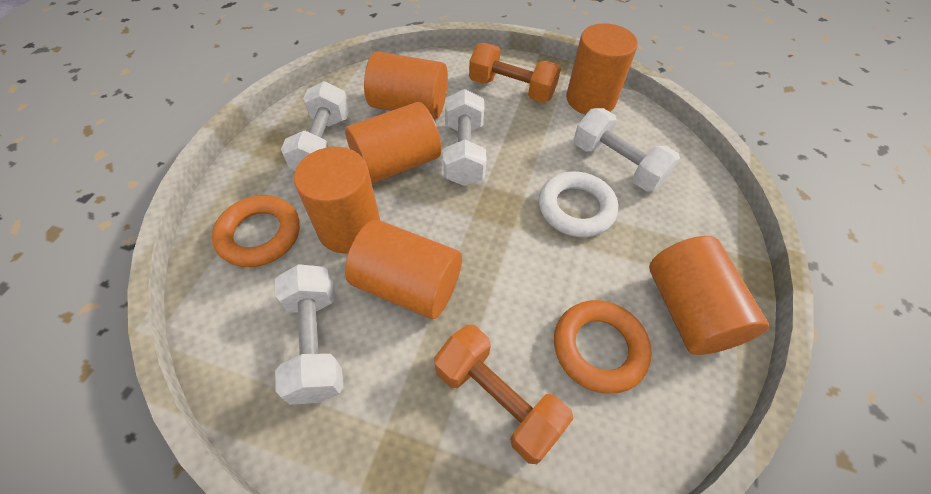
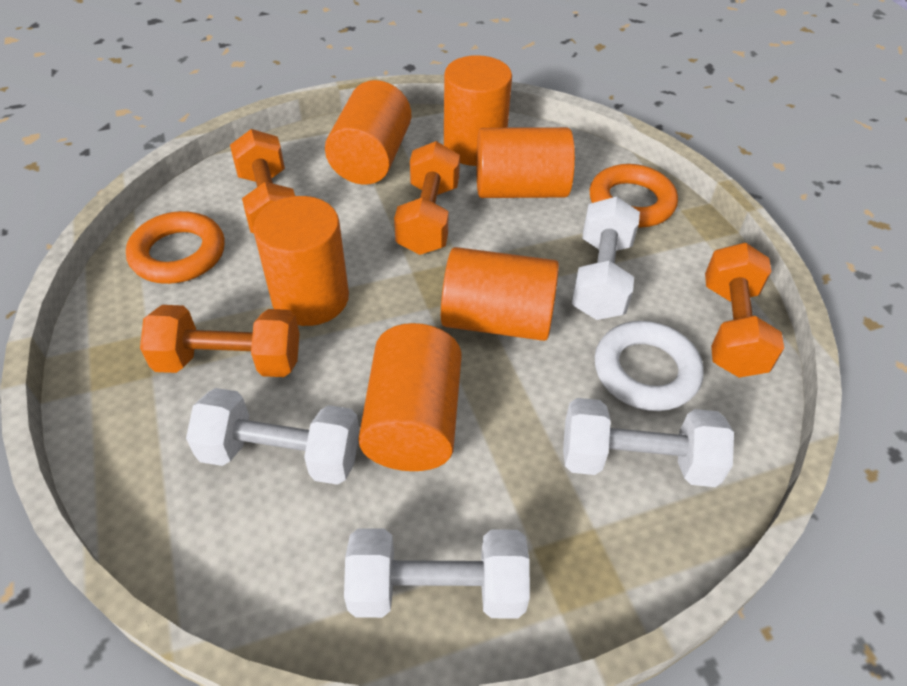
orange dumbbell: 2 -> 4

